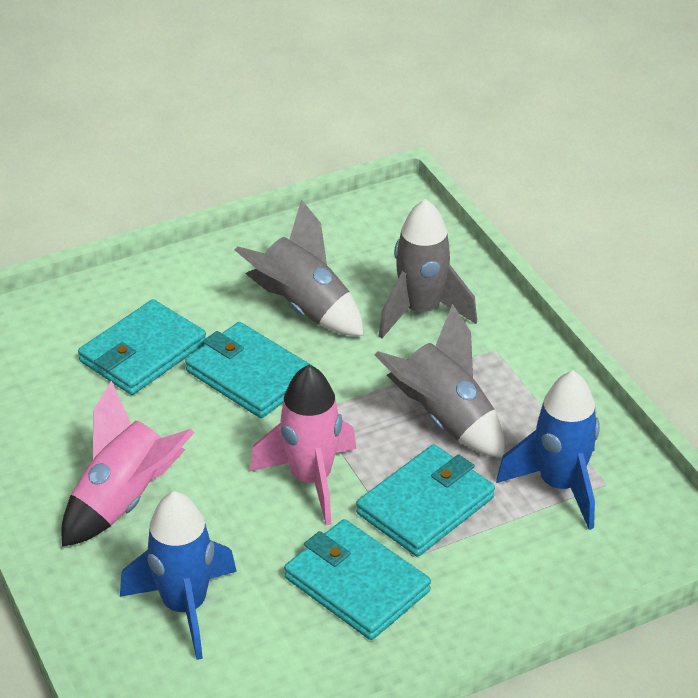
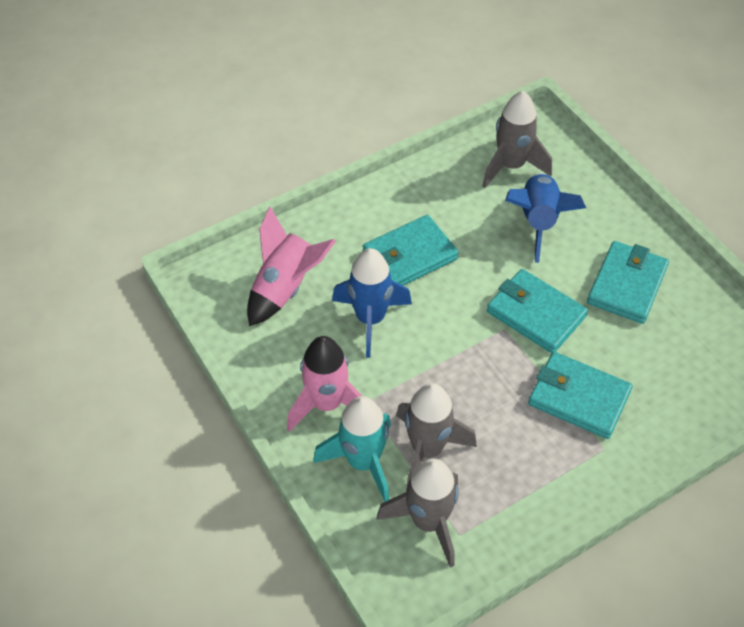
turquoise rocket: 0 -> 1

